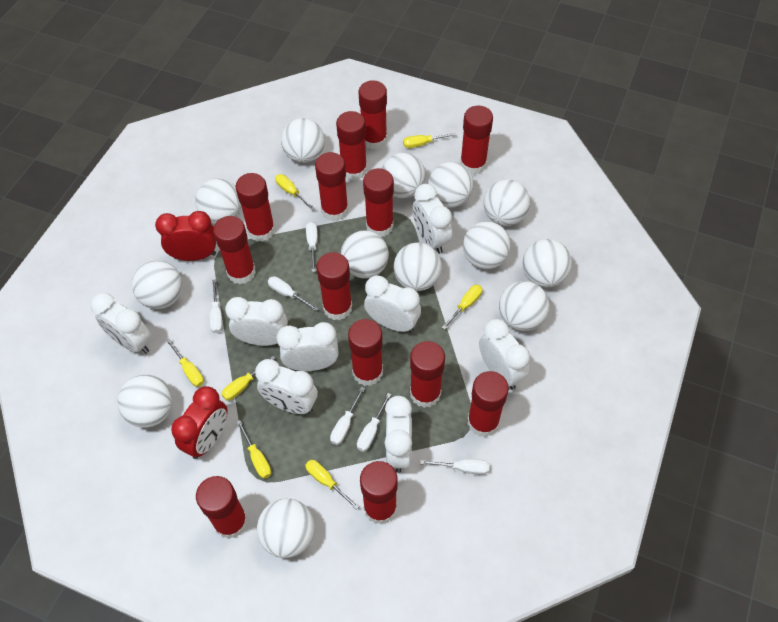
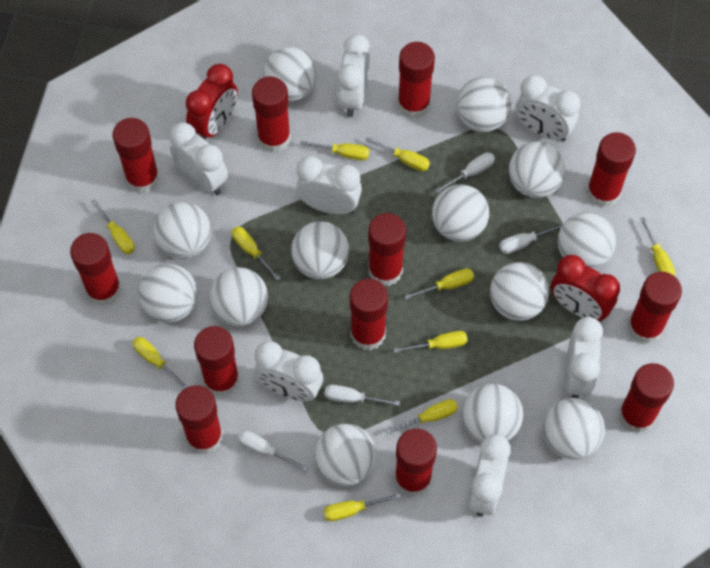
red glue stick: 13 -> 12
white clock: 8 -> 7
white screwdriver: 6 -> 4
yellow screwdriver: 7 -> 10

